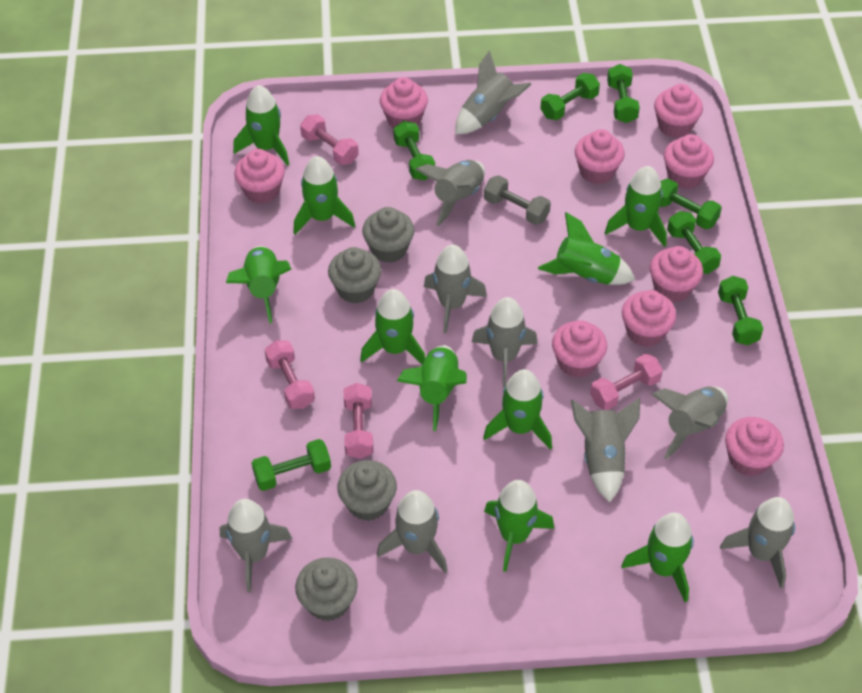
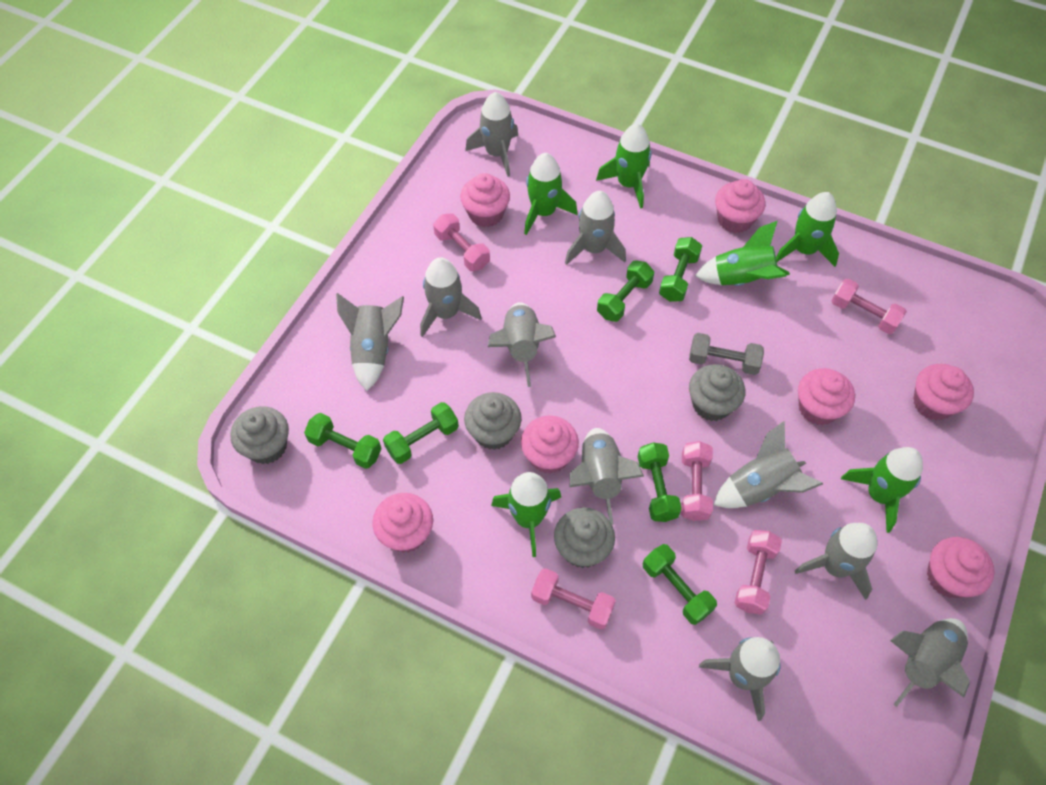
green dumbbell: 7 -> 6
green rocket: 10 -> 6
grey rocket: 9 -> 10
pink cupcake: 9 -> 7
pink dumbbell: 4 -> 5

